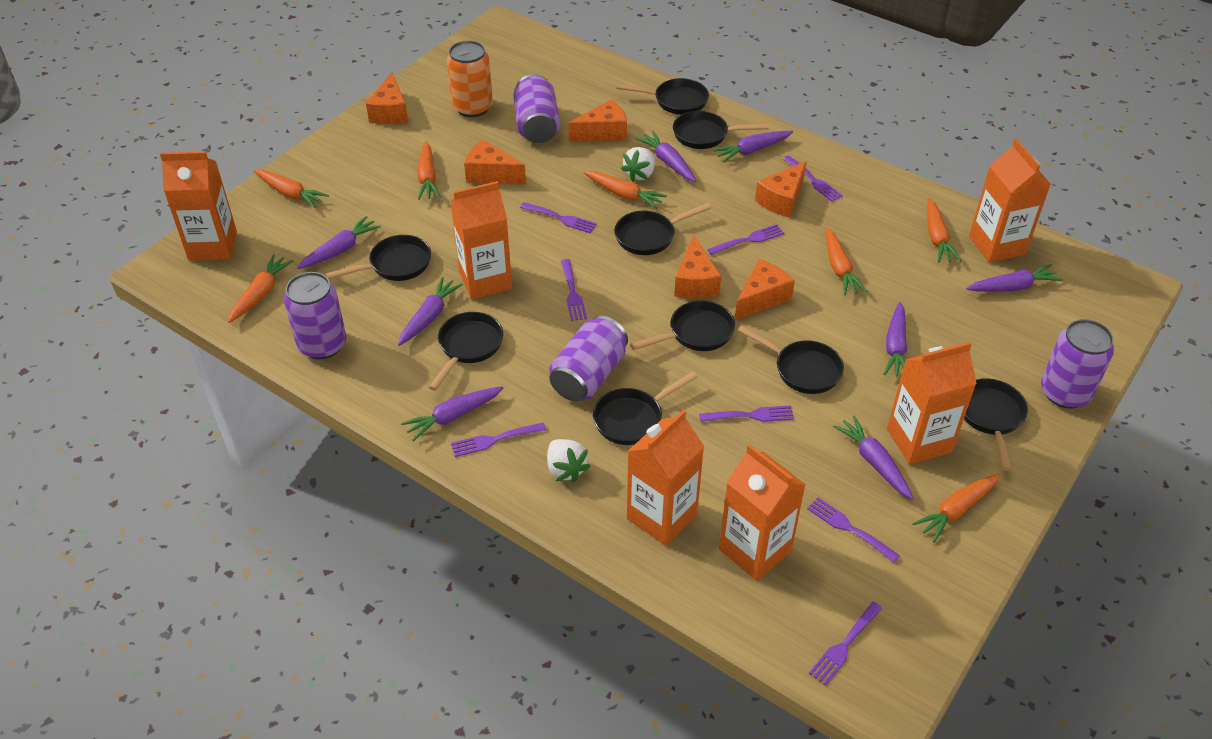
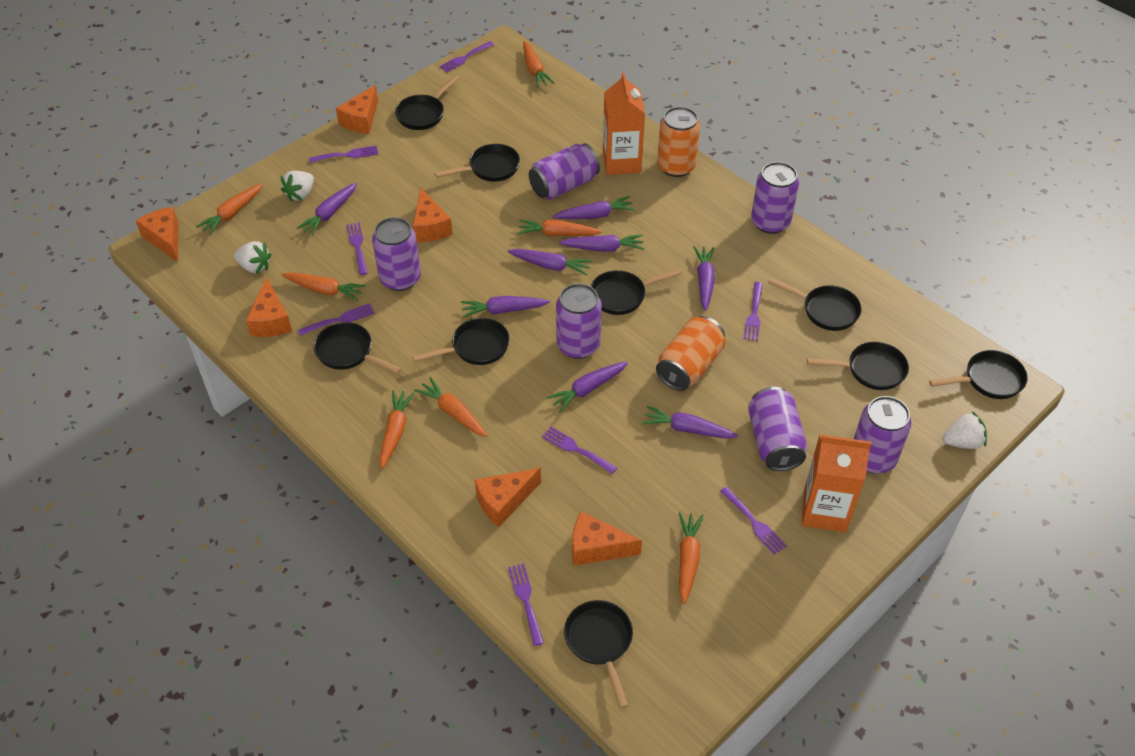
orange can: 1 -> 2
orange carton: 6 -> 2
purple can: 4 -> 6
white strawberry: 2 -> 3

